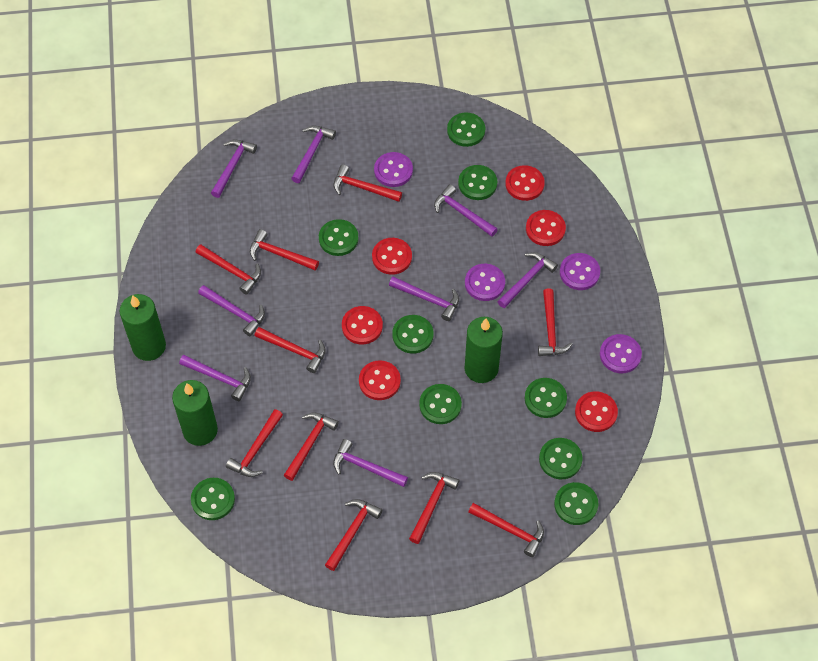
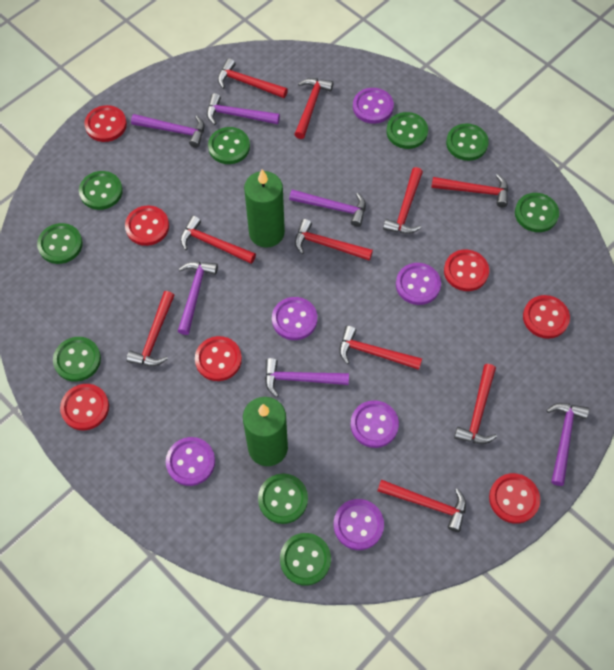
green candle: 3 -> 2
purple button: 4 -> 6
purple hammer: 8 -> 6
red button: 6 -> 7

